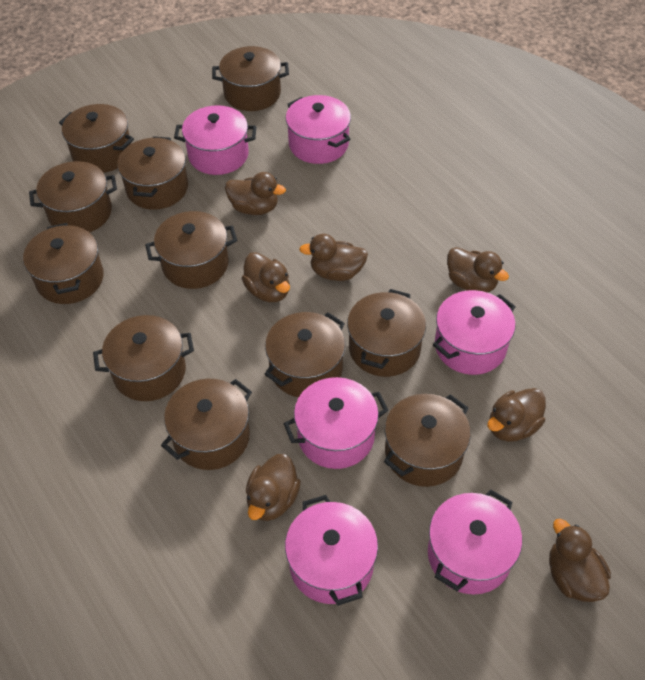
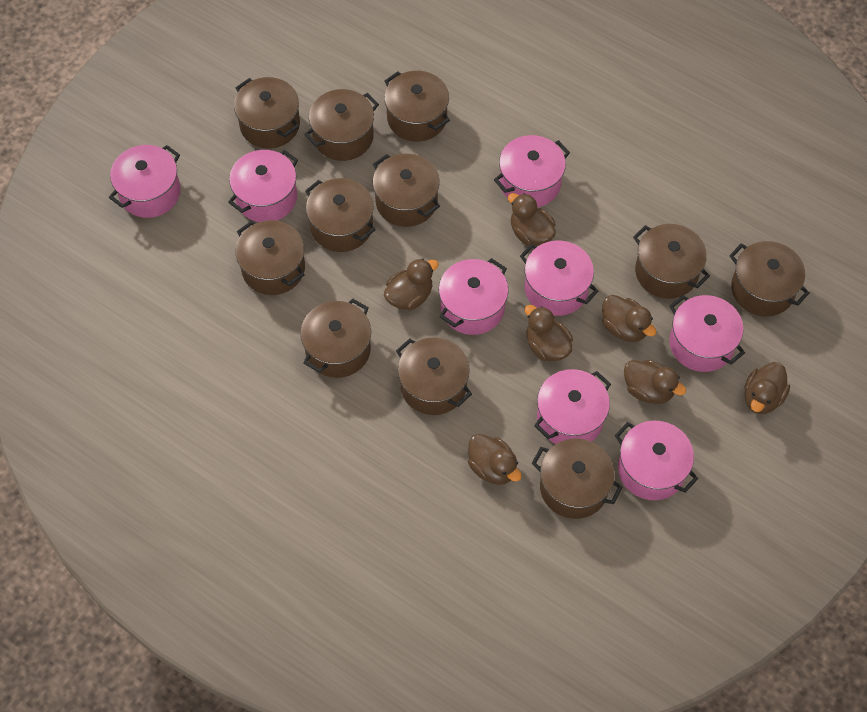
pink pot: 6 -> 8

